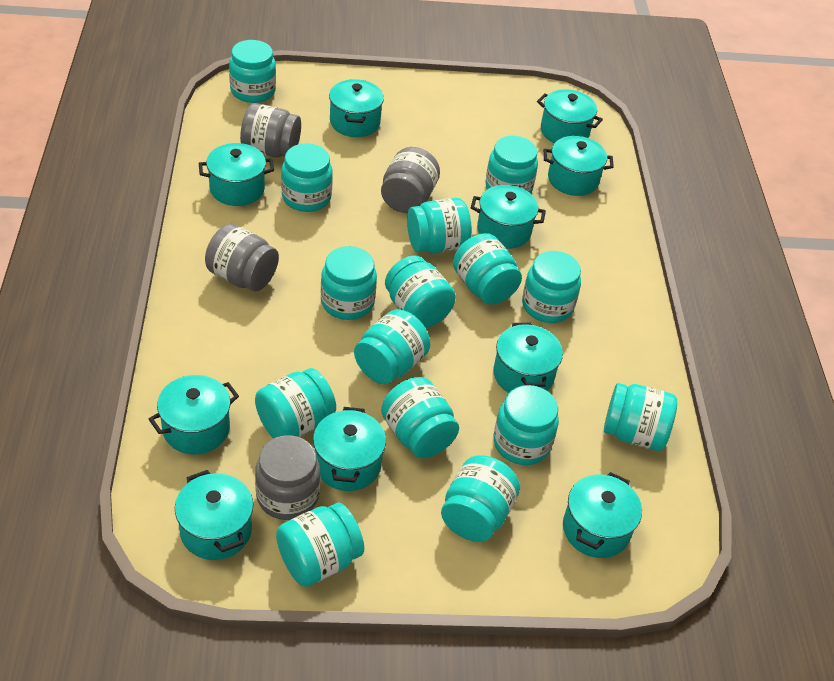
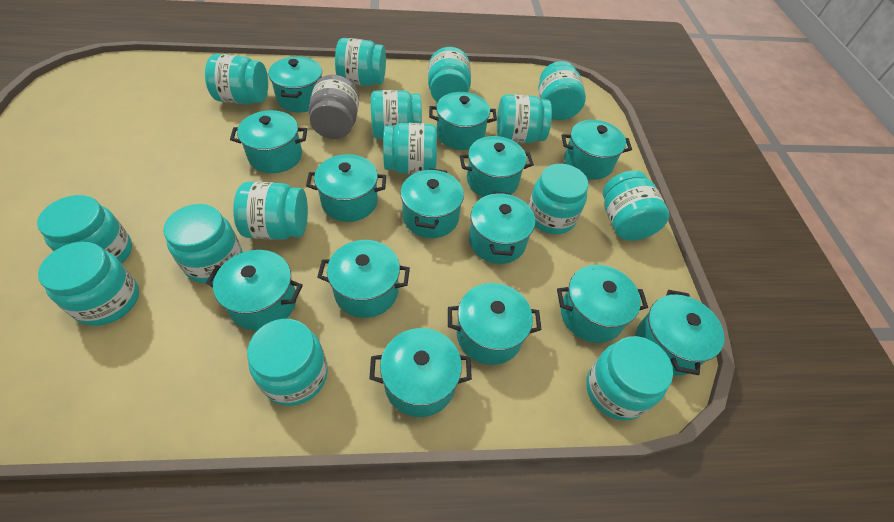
grey jar: 4 -> 1
turquoise pot: 10 -> 14

